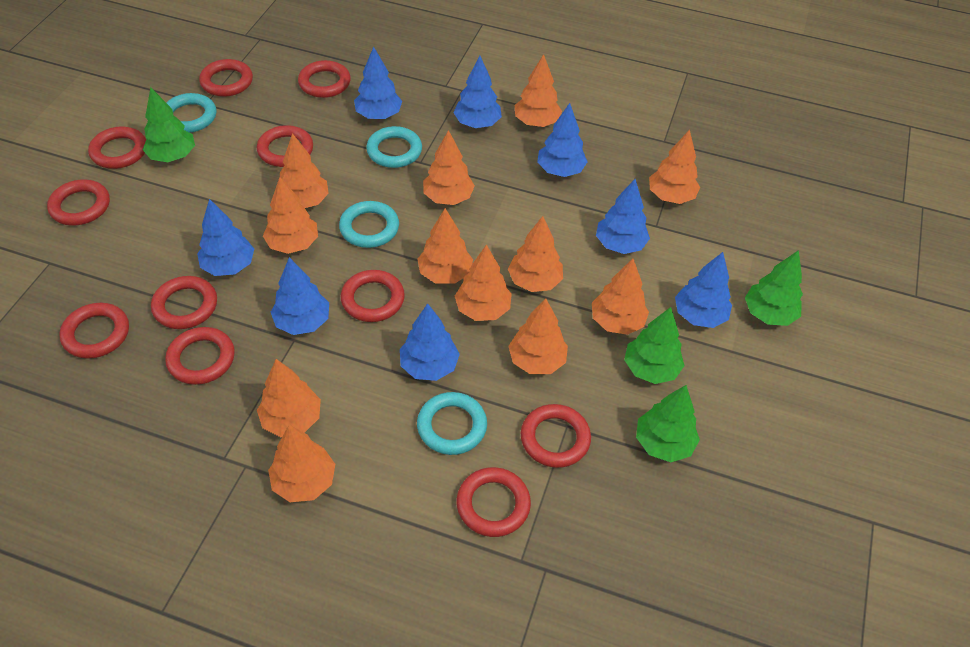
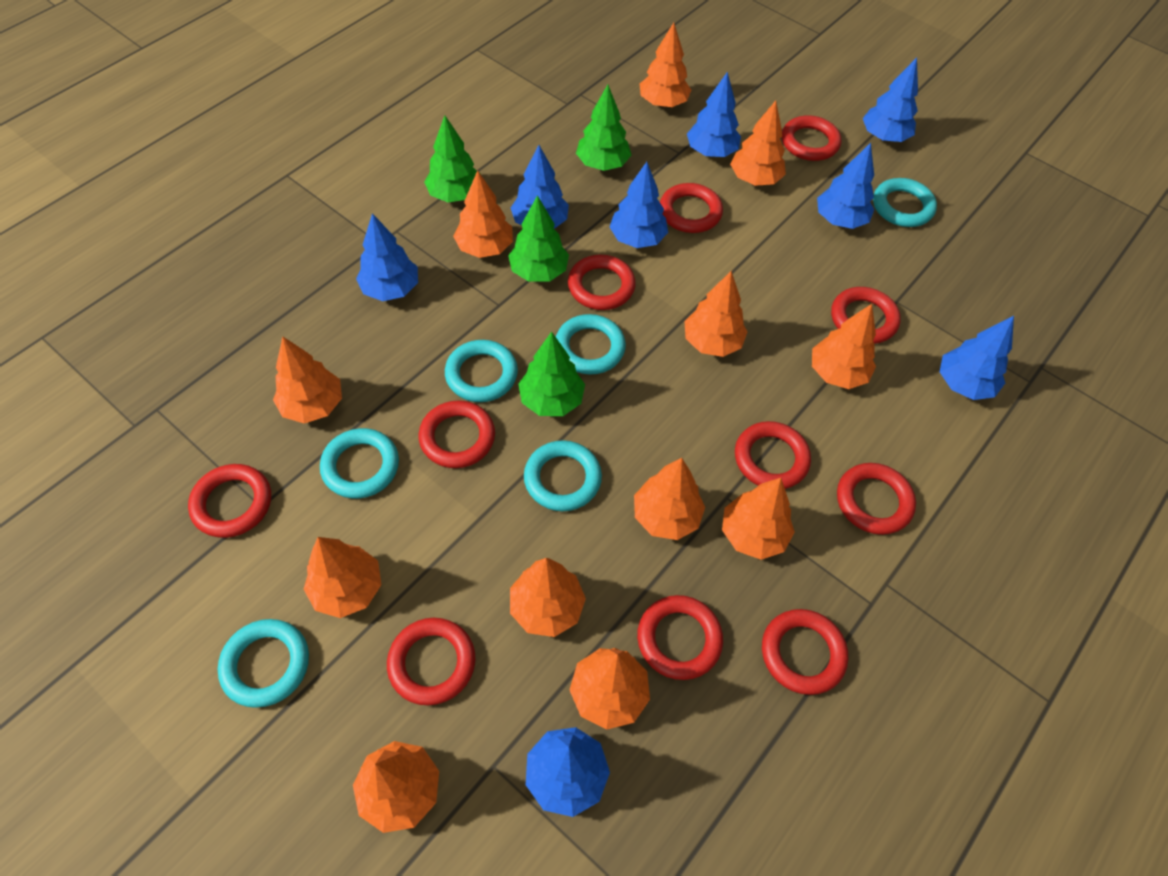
turquoise ring: 4 -> 6

